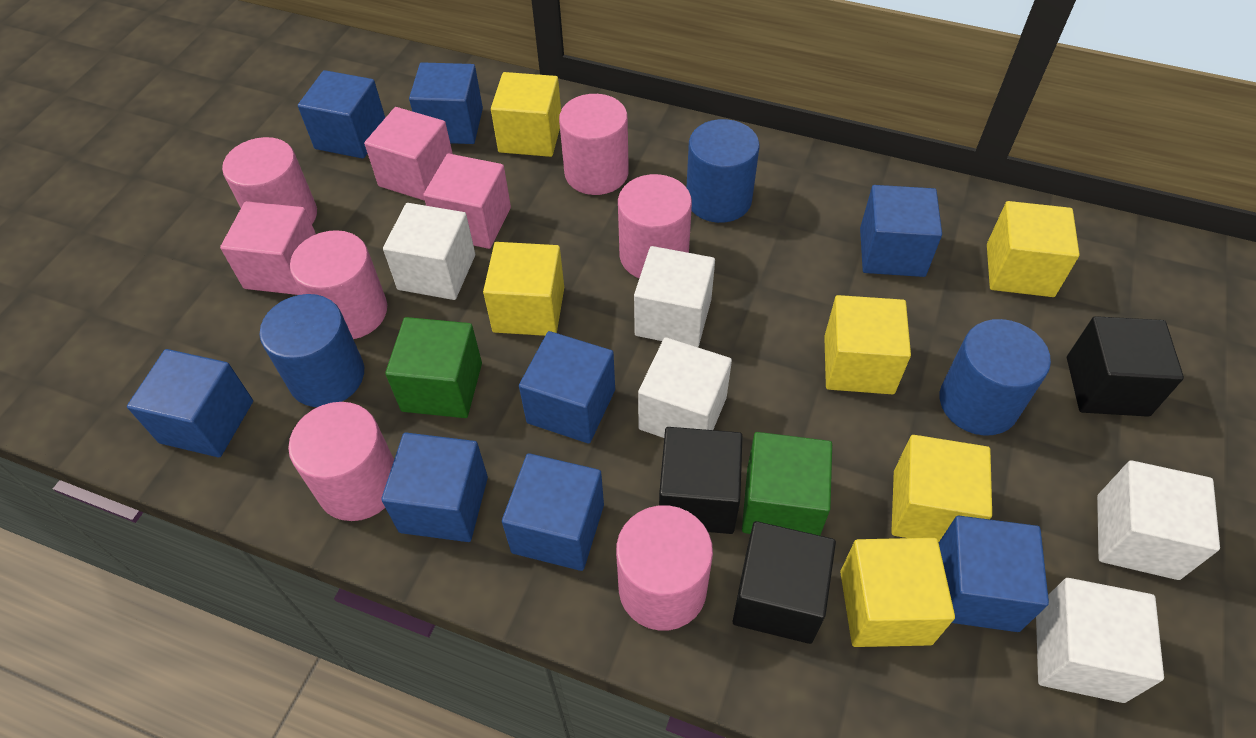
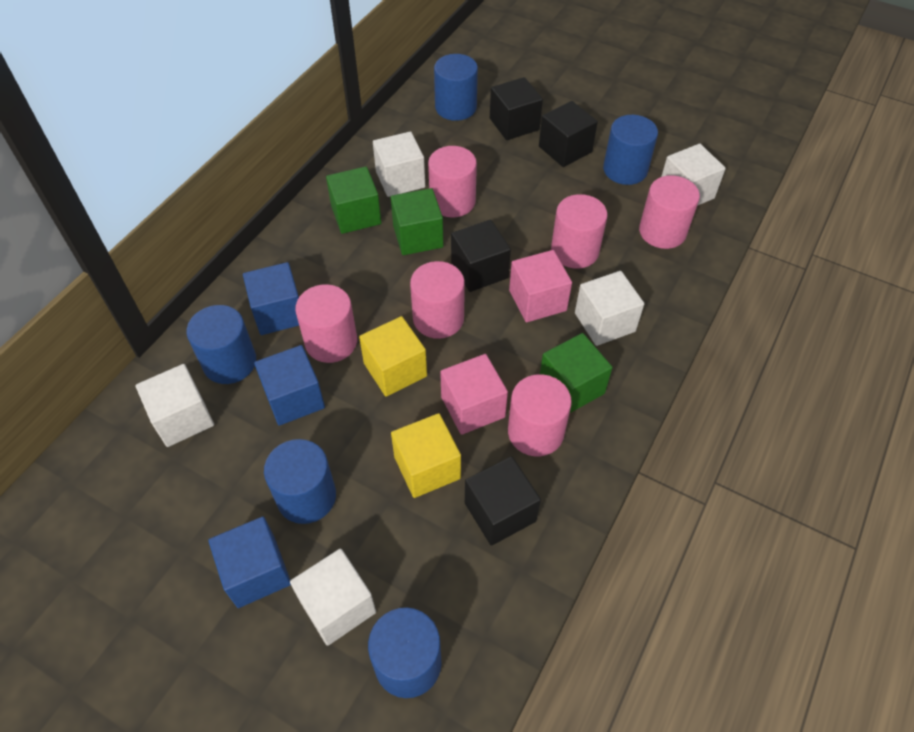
black cube: 3 -> 4
blue cube: 8 -> 3
blue cylinder: 3 -> 5
green cube: 2 -> 3
pink cube: 3 -> 2
yellow cube: 6 -> 2

